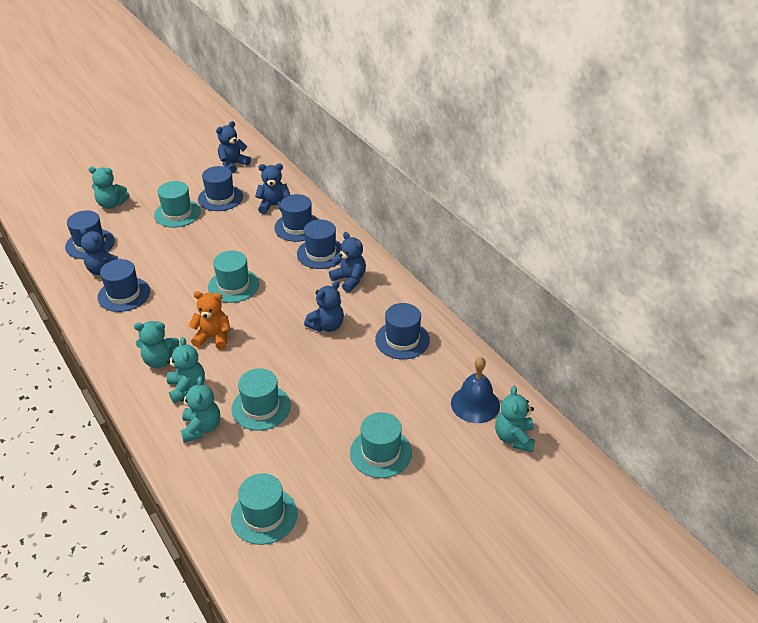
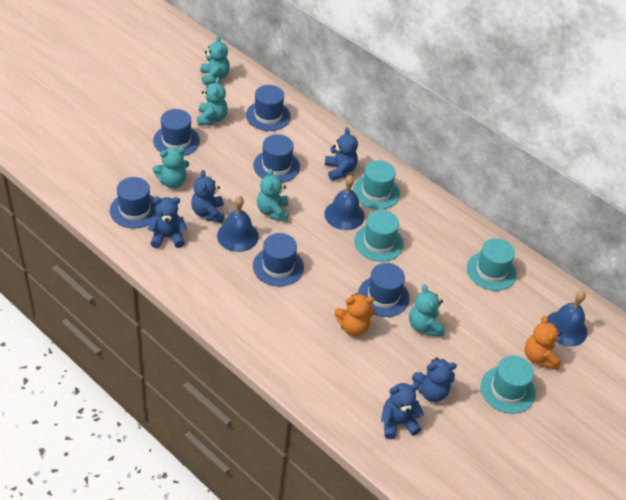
blue bell: 1 -> 3
orange teddy bear: 1 -> 2
turquoise hat: 5 -> 4

